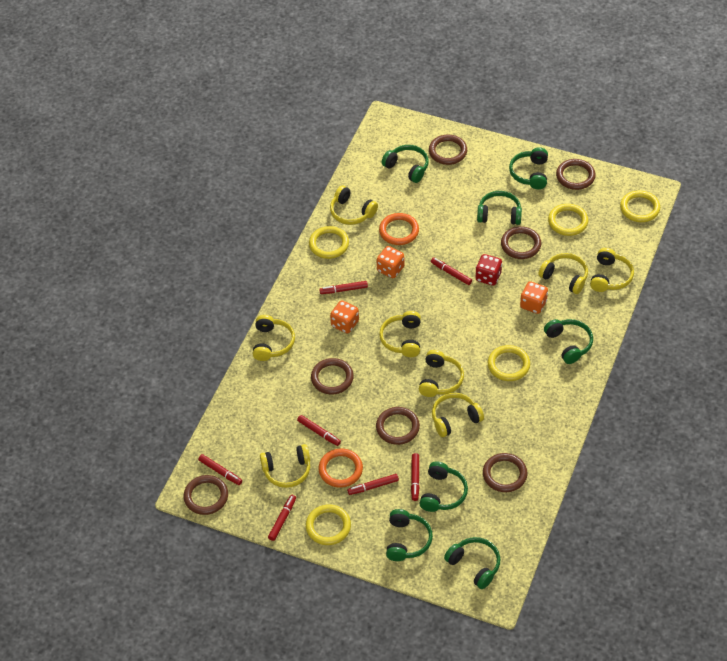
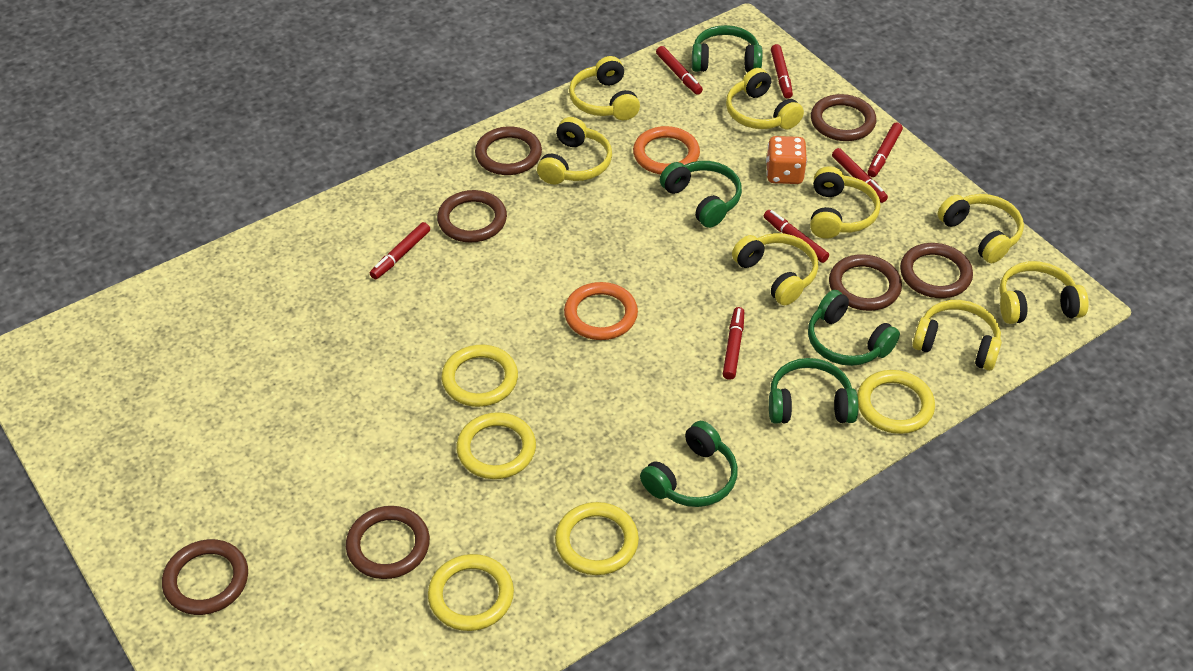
green headphones: 7 -> 5
orange dice: 3 -> 1
red dice: 1 -> 0

